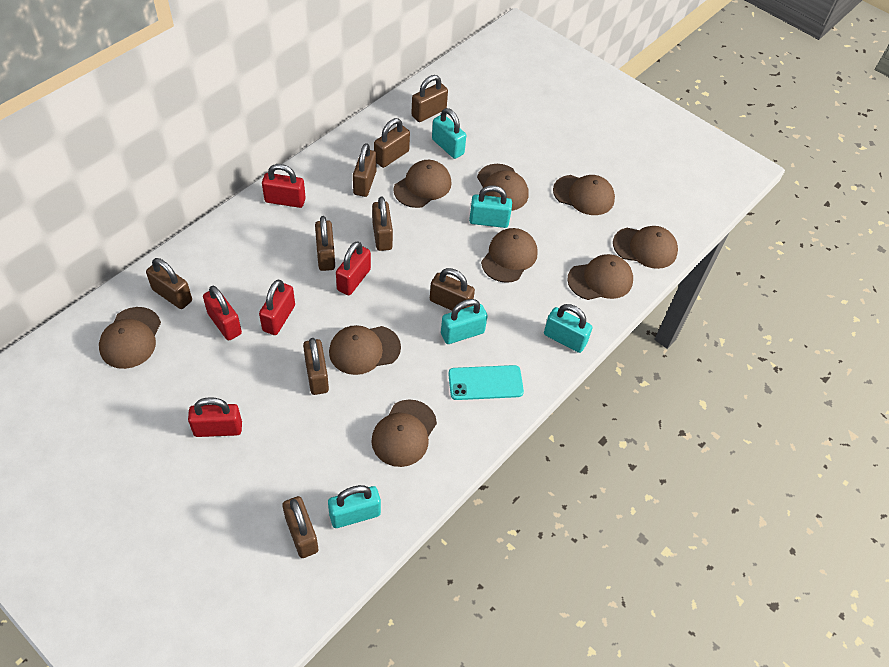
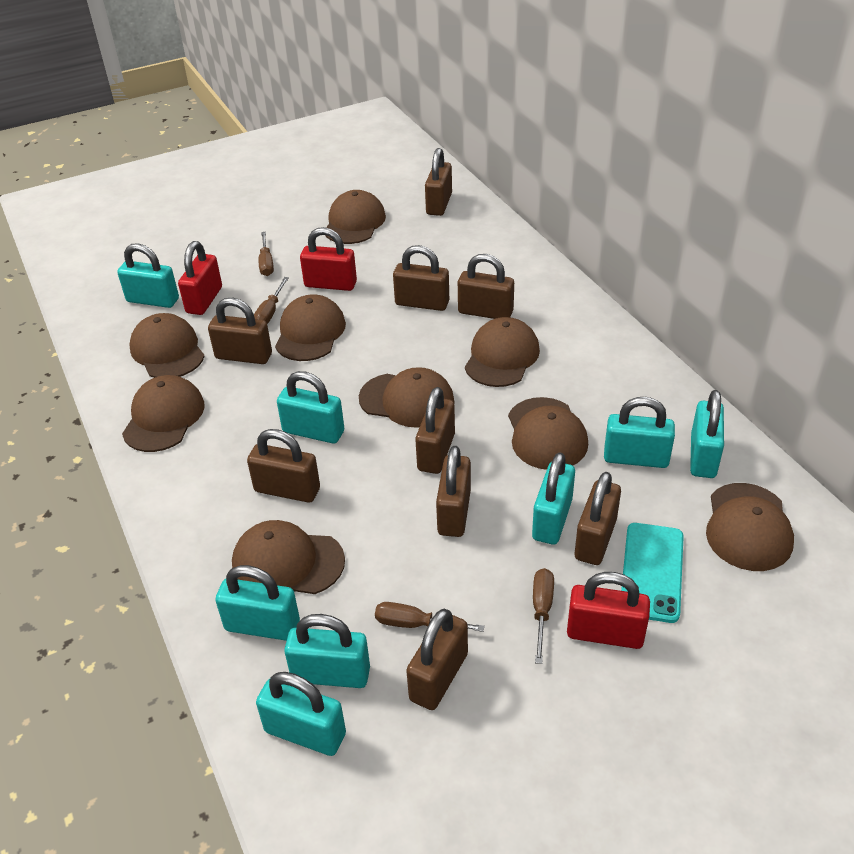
brown screwdriver: 0 -> 4
red padlock: 5 -> 3
turquoise padlock: 5 -> 8

